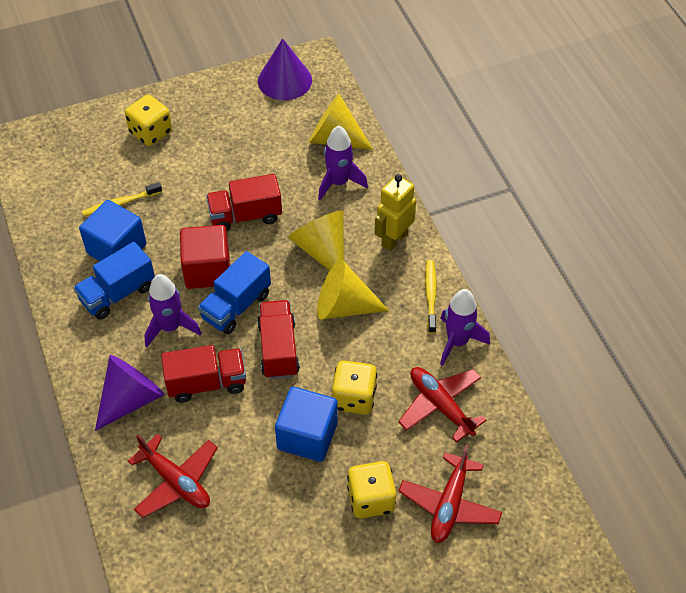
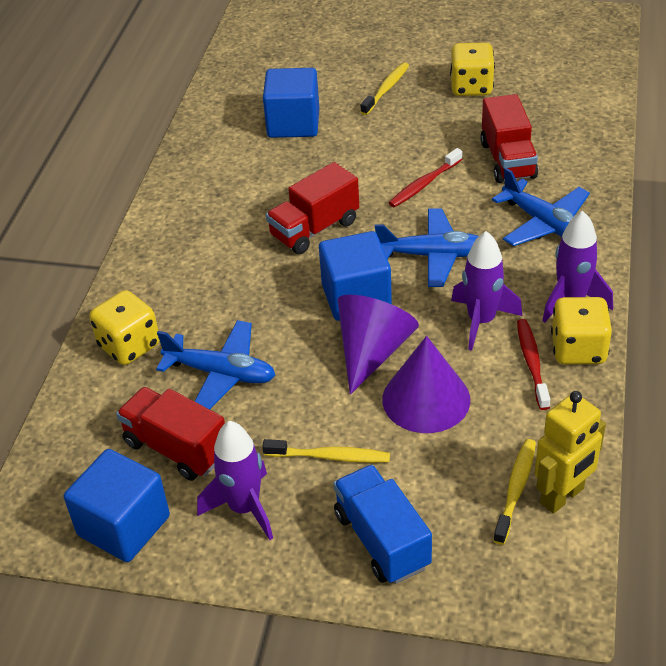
blue cube: 2 -> 3
blue plane: 0 -> 3
blue truck: 2 -> 1
red cube: 1 -> 0
red plane: 3 -> 0
red toothbrush: 0 -> 2
yellow cone: 3 -> 0
yellow toothbrush: 2 -> 3

